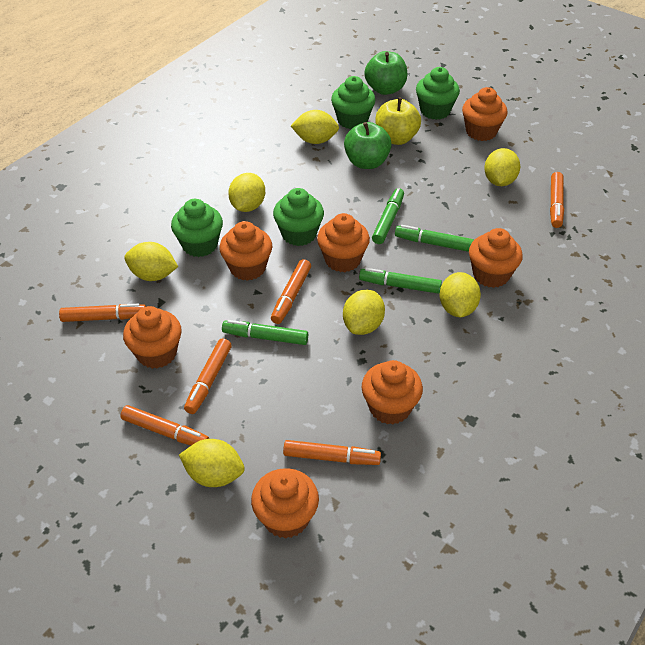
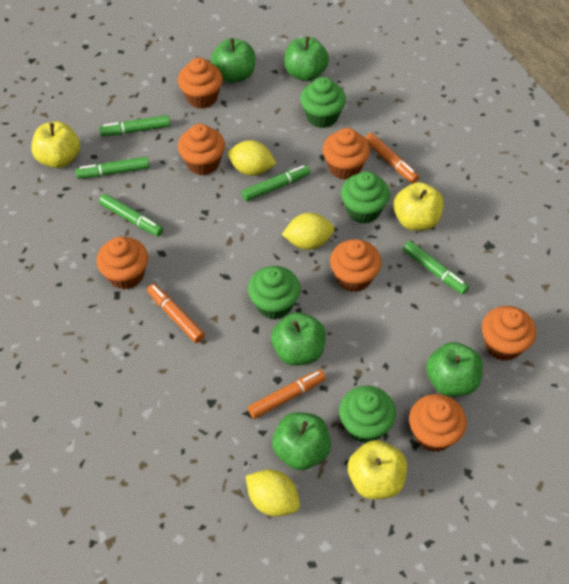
green apple: 2 -> 5
green marker: 4 -> 5
orange marker: 6 -> 3
yellow apple: 1 -> 3
yellow lemon: 7 -> 3

